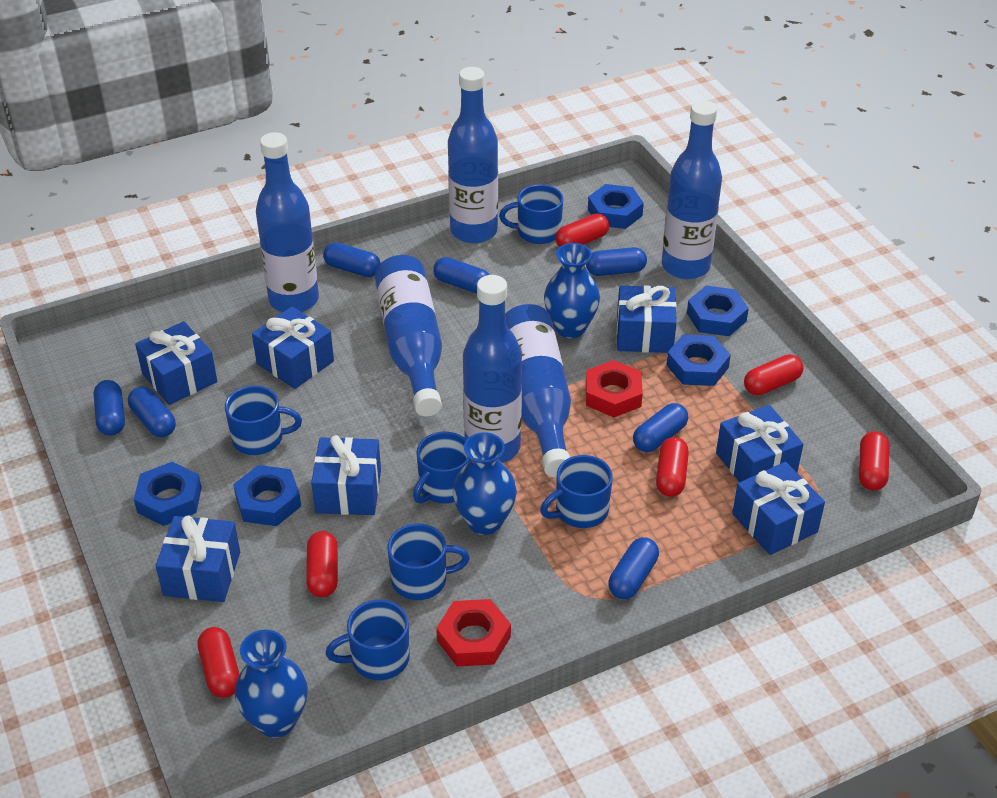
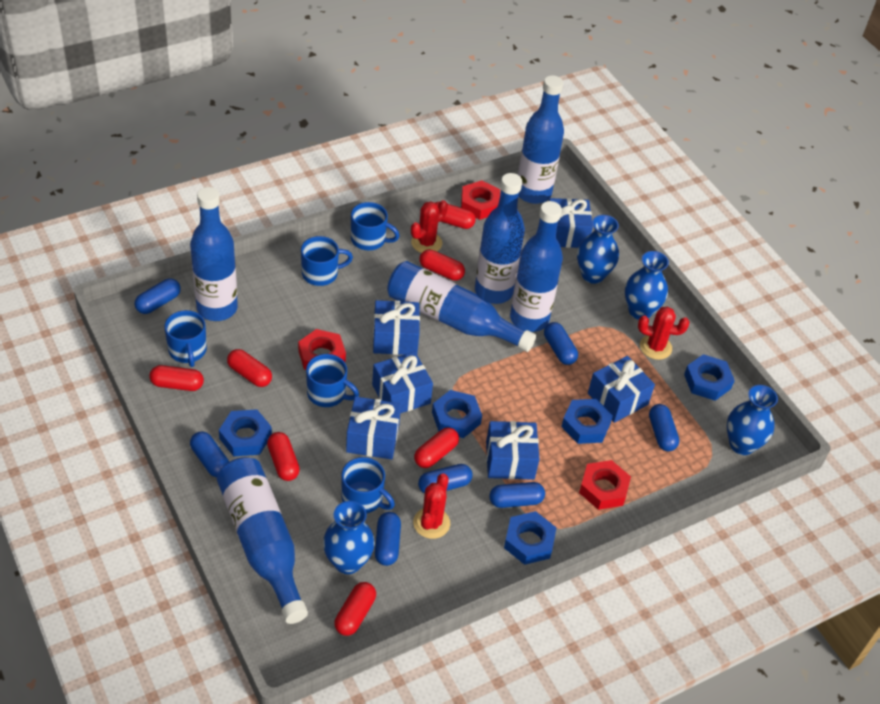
blue gift: 7 -> 6
blue mug: 6 -> 5
blue vase: 3 -> 4
red cactus: 0 -> 3
red capsule: 6 -> 7
red nut: 2 -> 3

